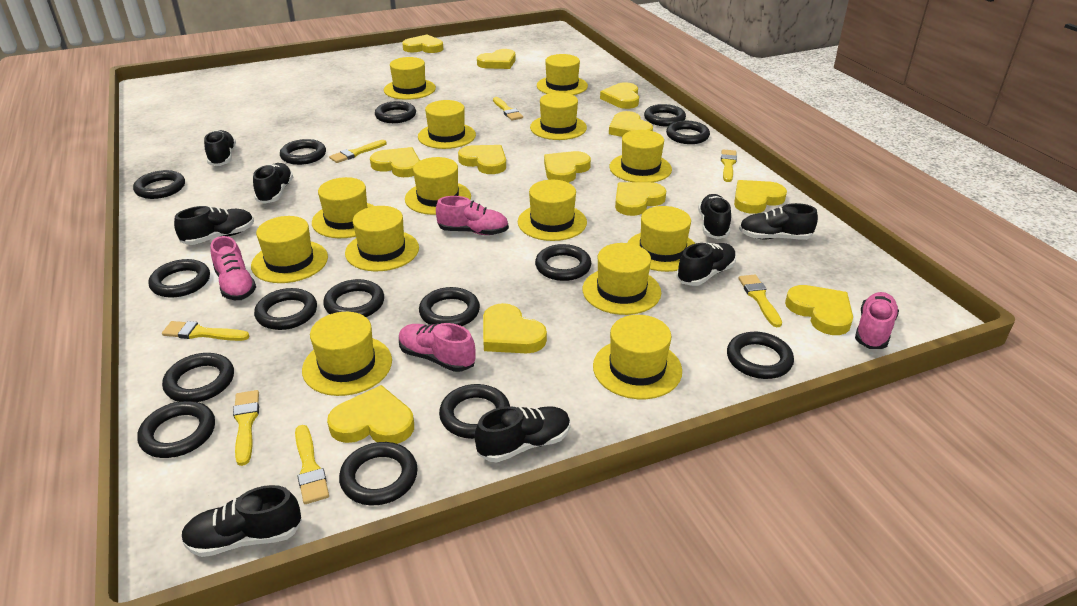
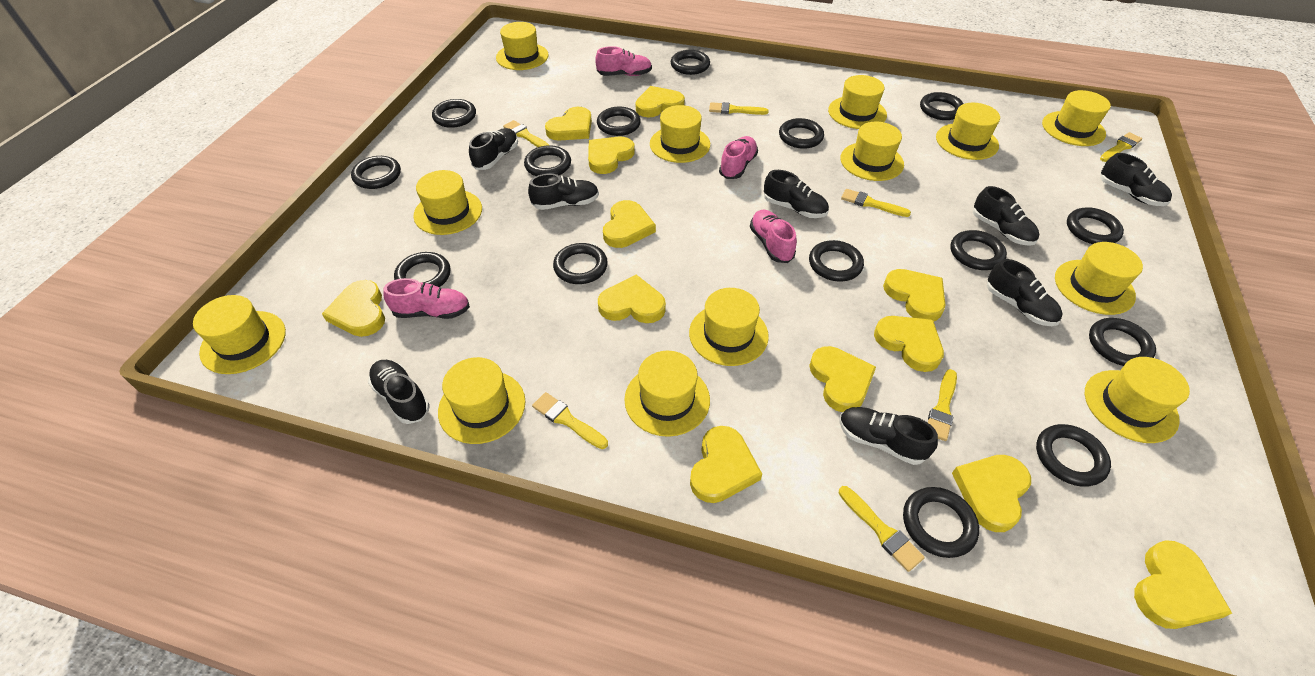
yellow hat: 14 -> 13

